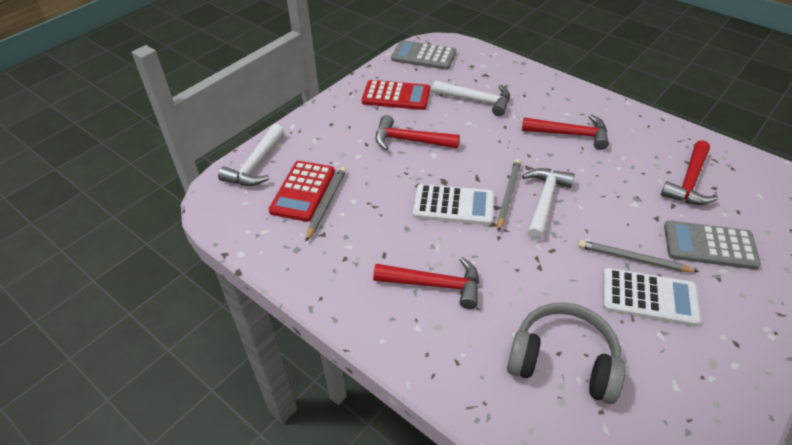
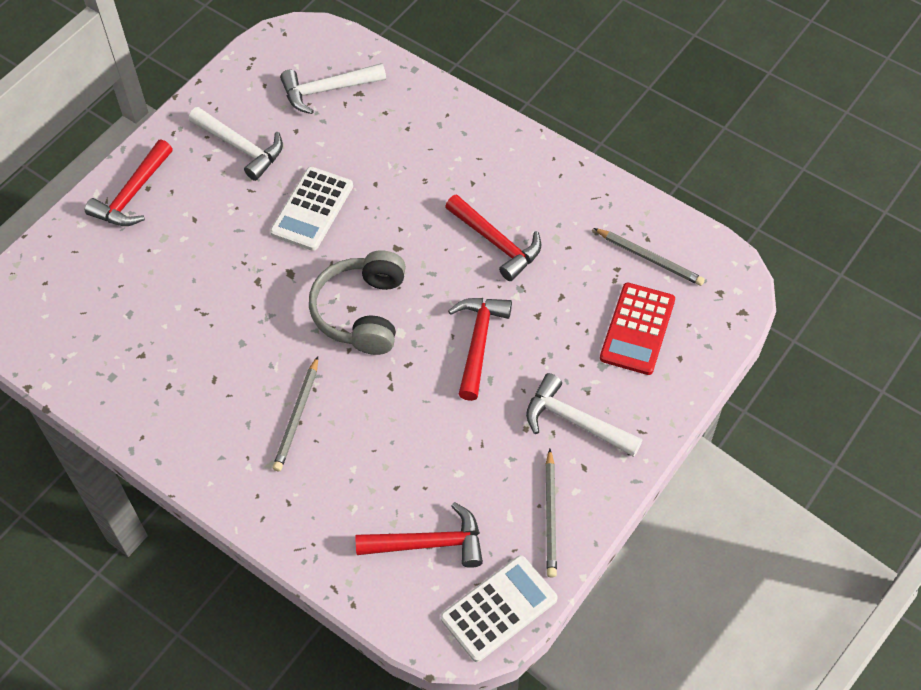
grey calculator: 2 -> 0
red calculator: 2 -> 1

